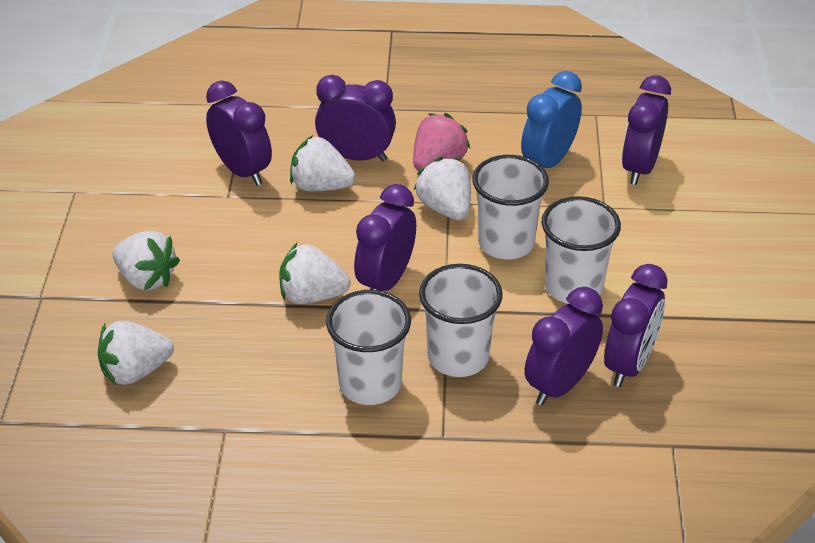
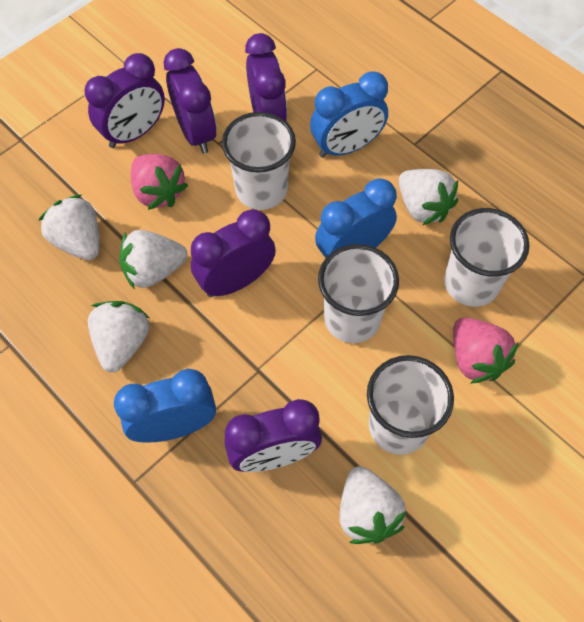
blue clock: 1 -> 3
pink strawberry: 1 -> 2
purple clock: 6 -> 5

